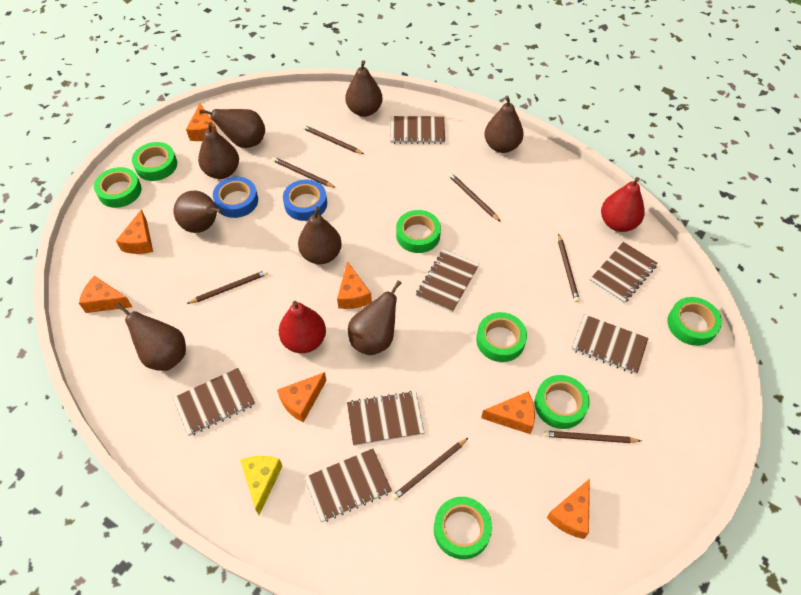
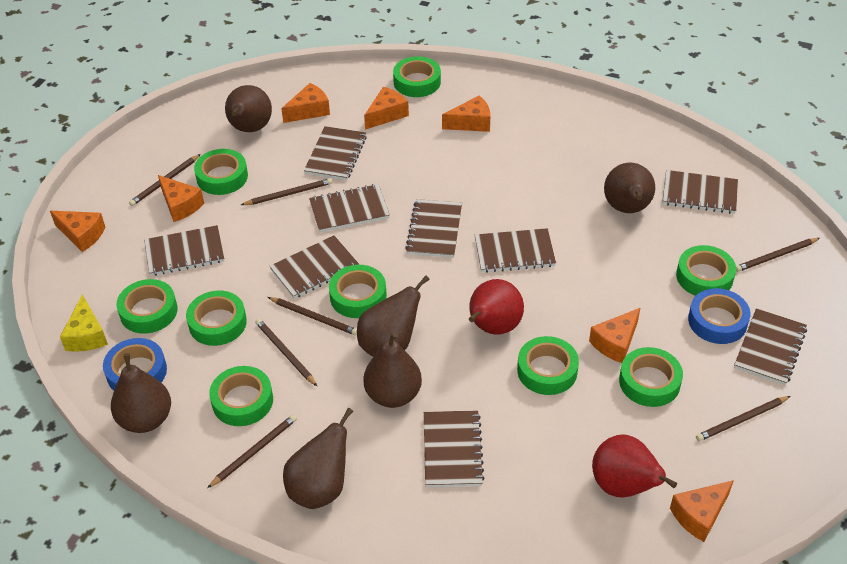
brown notebook: 7 -> 9
brown pear: 8 -> 6
green tape: 7 -> 9

